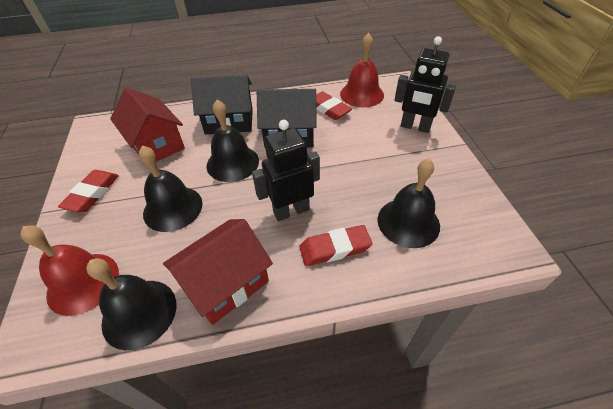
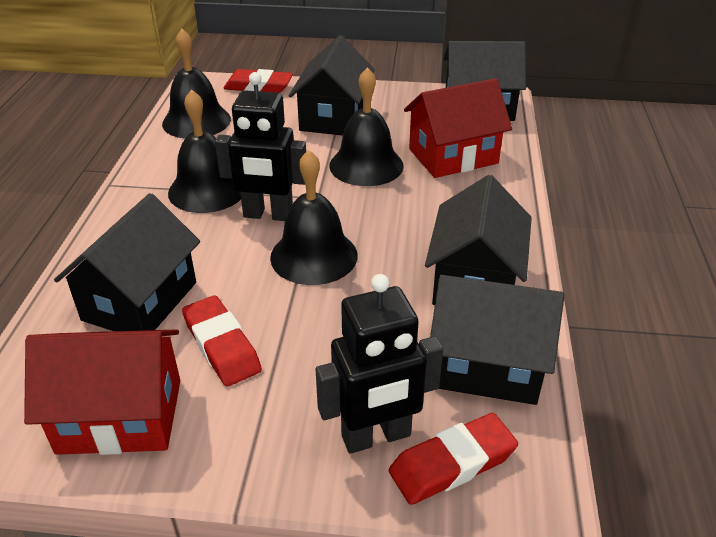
black house: 2 -> 5
red bell: 2 -> 0

